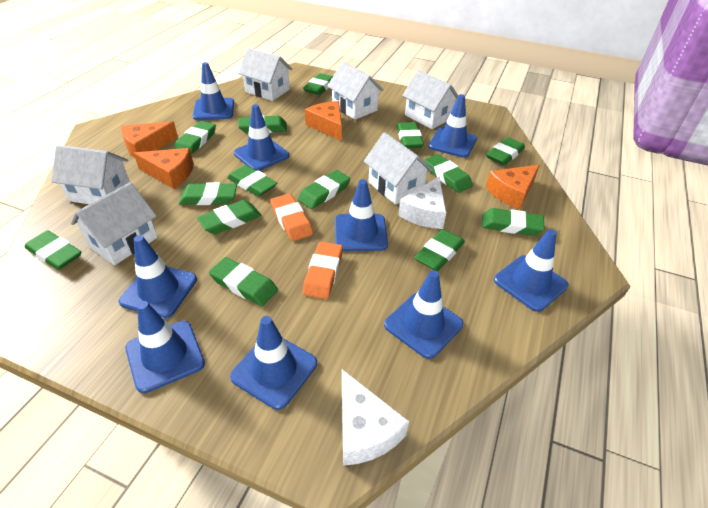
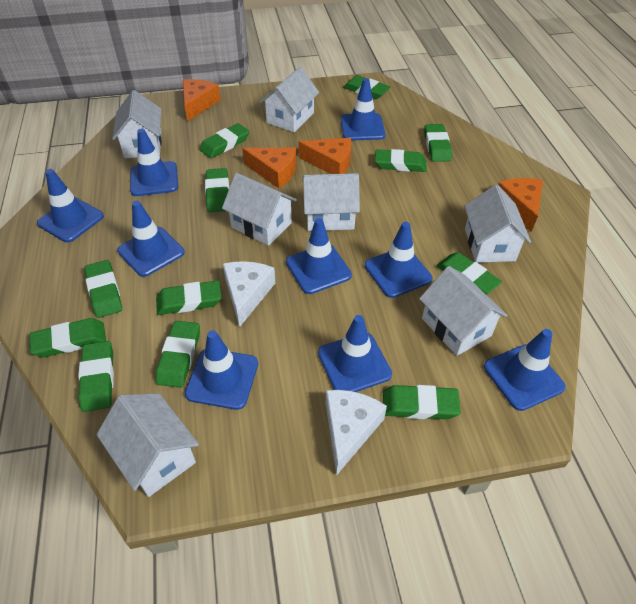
green eraser: 14 -> 12
orange eraser: 2 -> 0
white house: 6 -> 7

